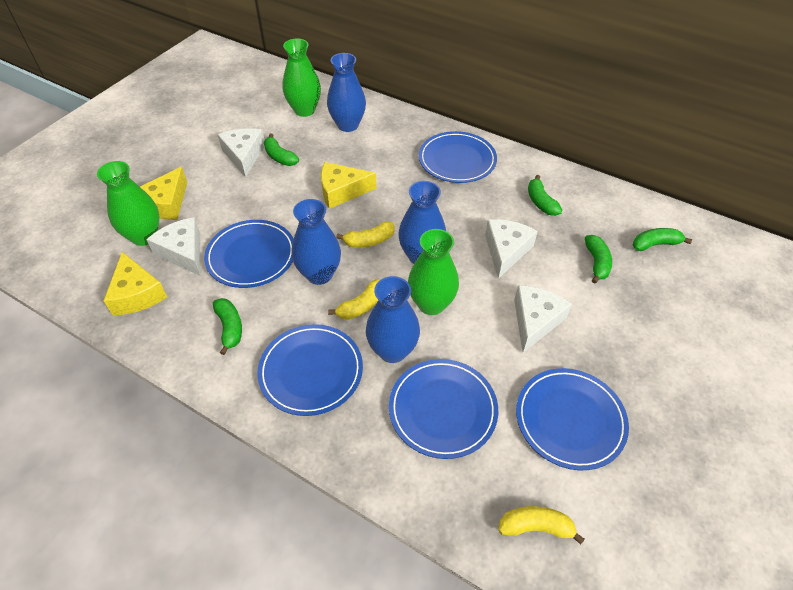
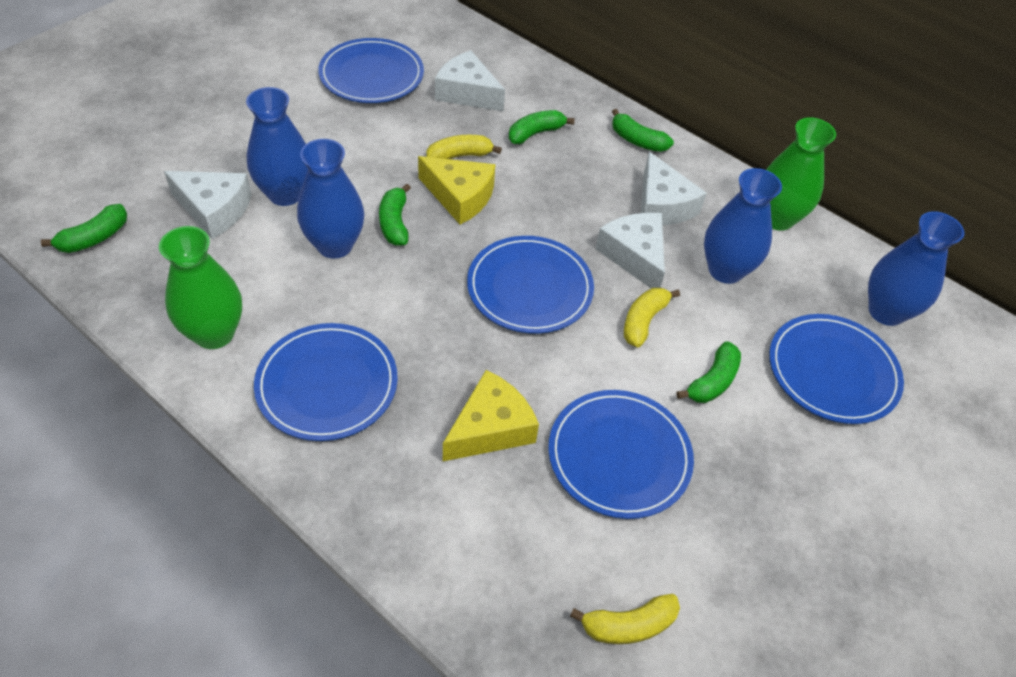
green vase: 3 -> 2
yellow cheese: 3 -> 2

